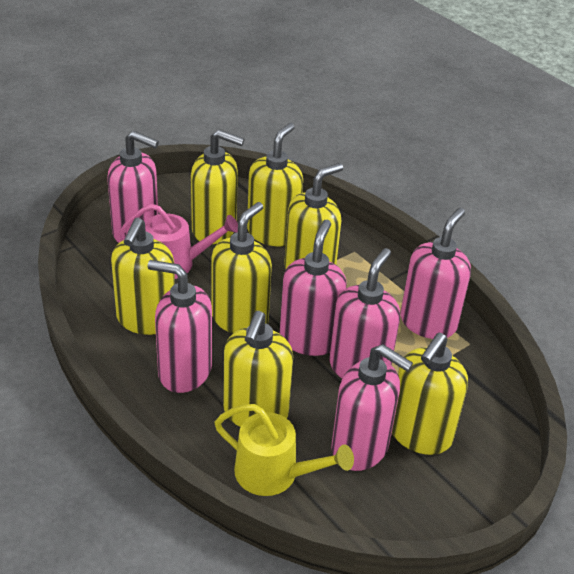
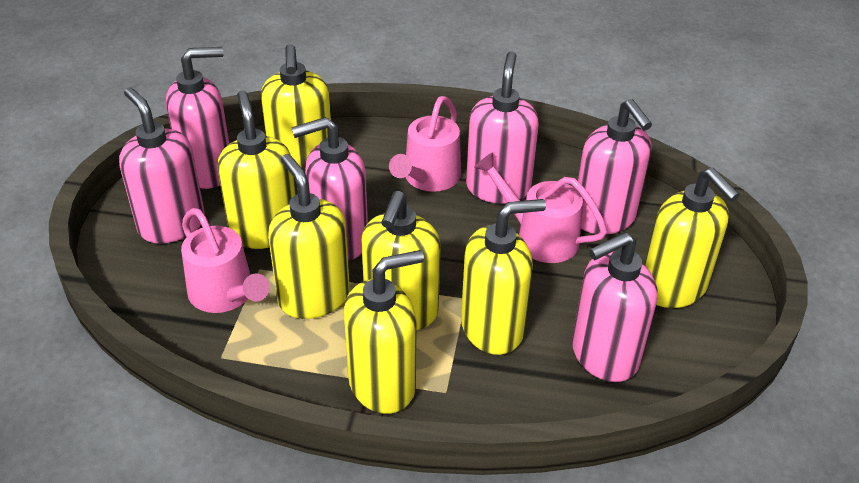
pink watering can: 1 -> 3
yellow watering can: 1 -> 0

